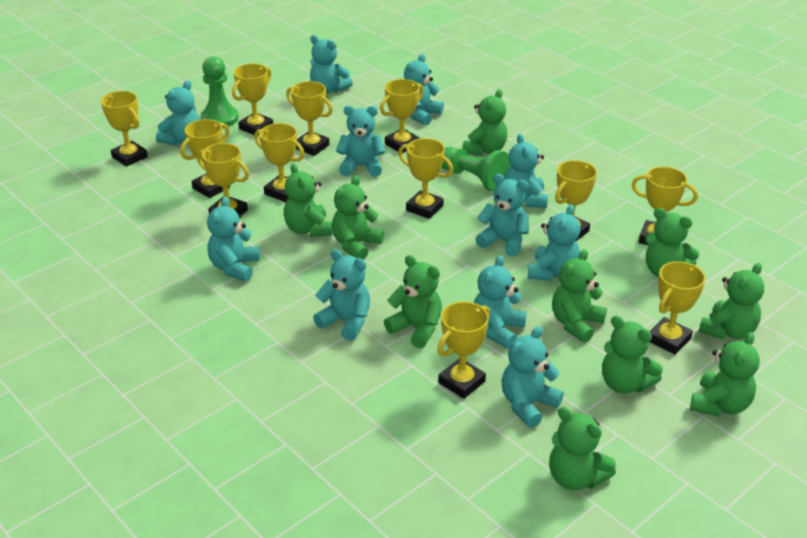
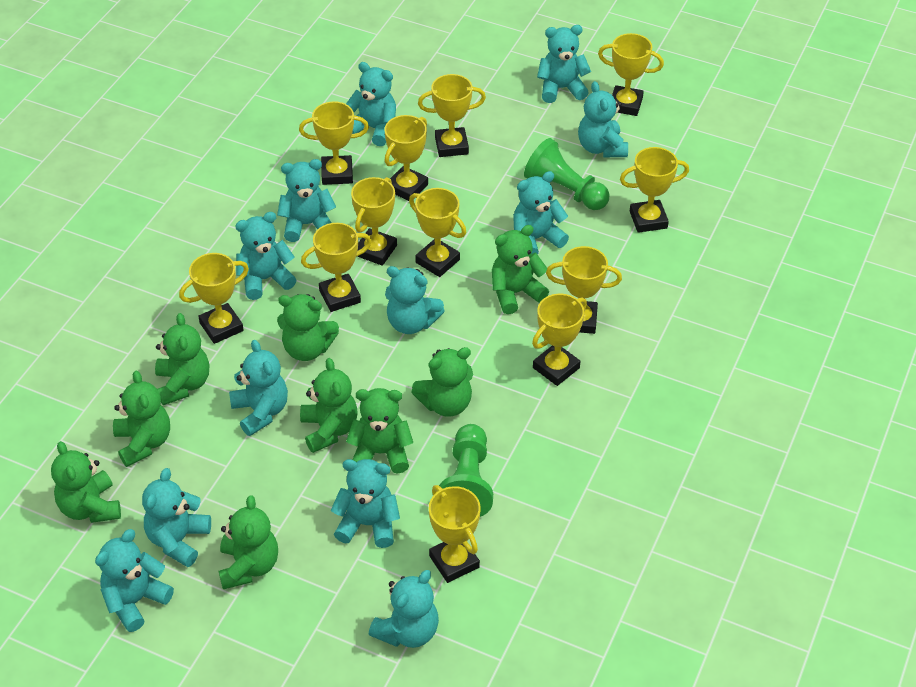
green teddy bear: 10 -> 9
turquoise teddy bear: 11 -> 12

